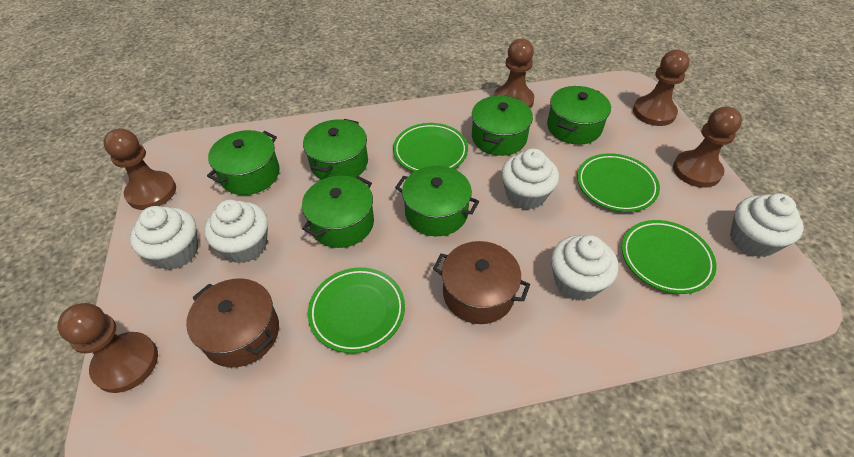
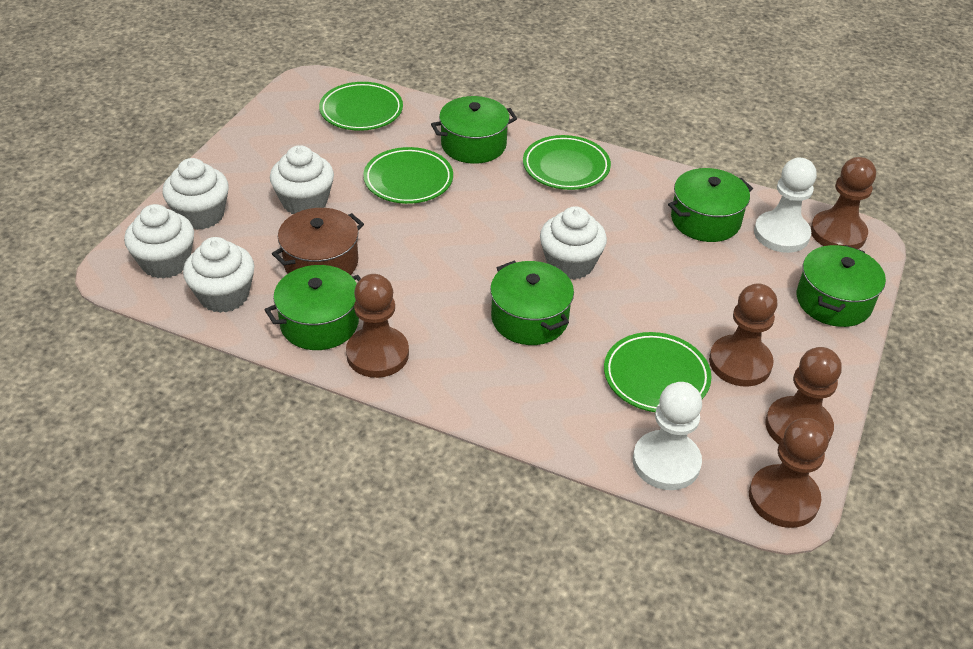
brown pot: 2 -> 1
green pot: 6 -> 5
white pawn: 0 -> 2

